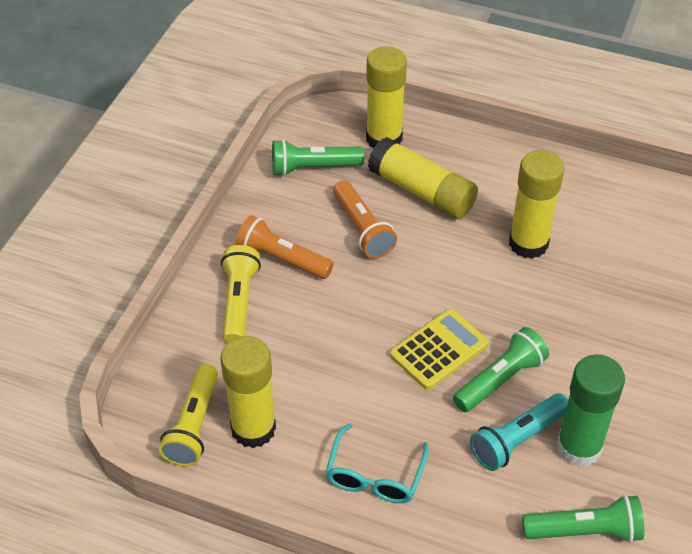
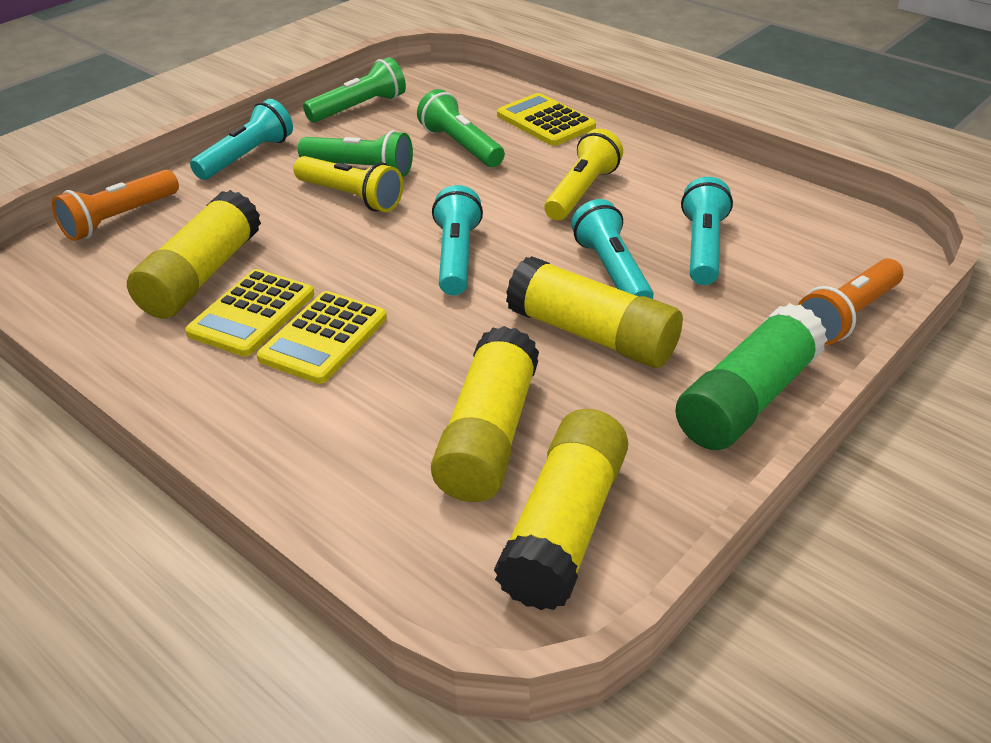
turquoise flashlight: 1 -> 4
turquoise glasses: 1 -> 0
yellow calculator: 1 -> 3

